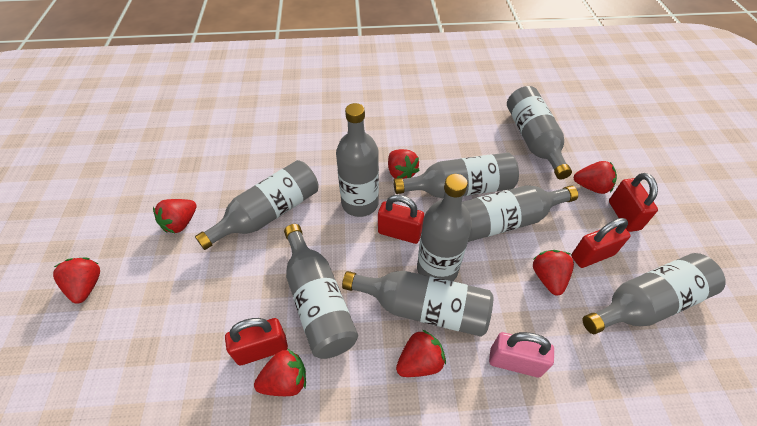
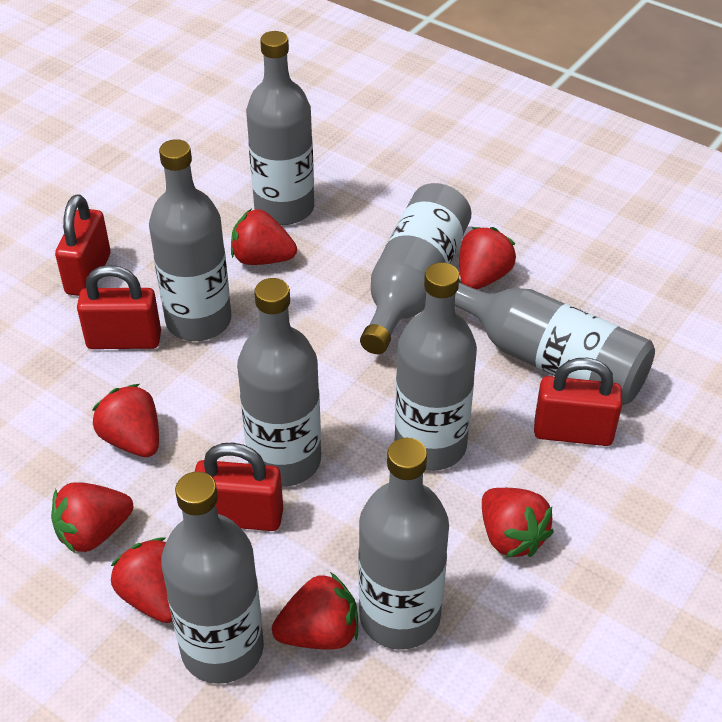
grey bottle: 9 -> 8
pink padlock: 1 -> 0

